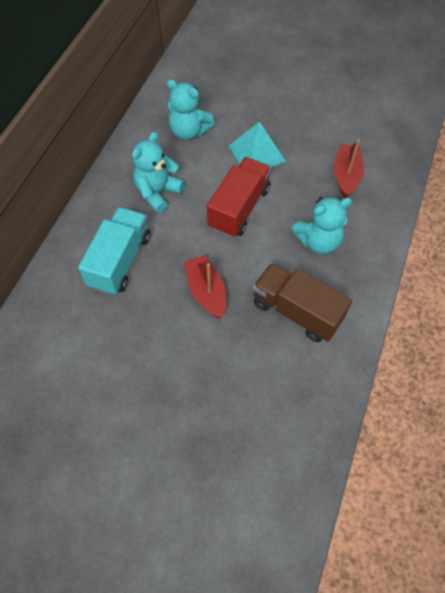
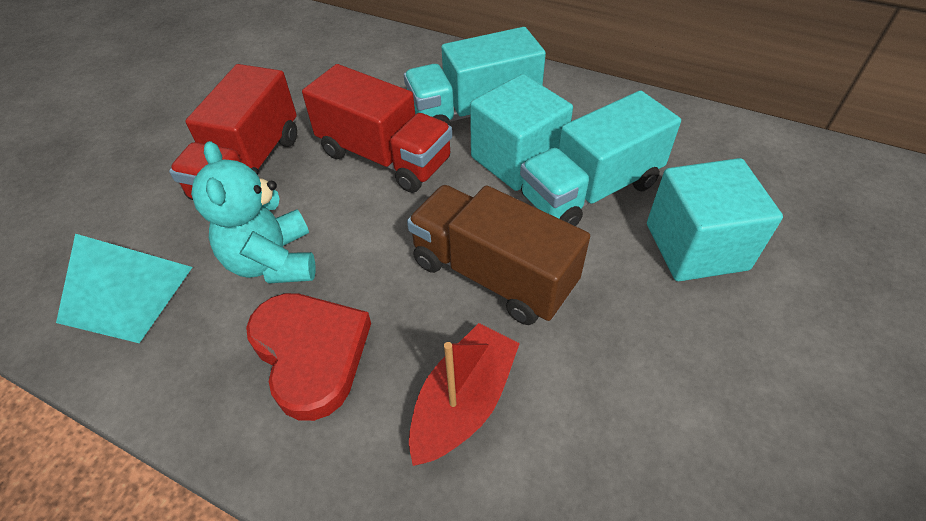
red boat: 2 -> 1
red heart: 0 -> 1
red truck: 1 -> 2
turquoise cube: 0 -> 2
turquoise teddy bear: 3 -> 1
turquoise truck: 1 -> 2

